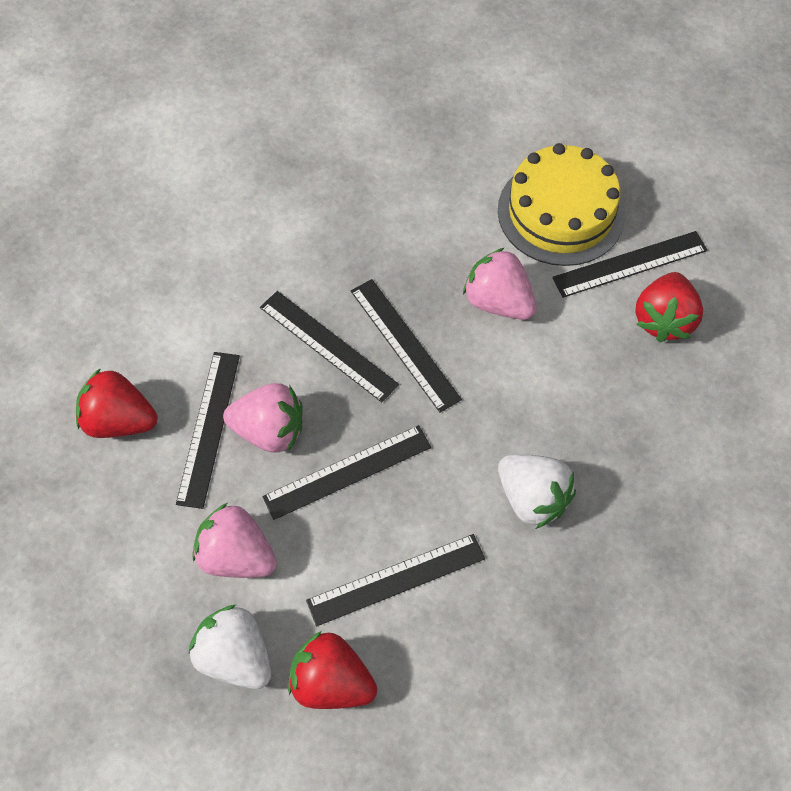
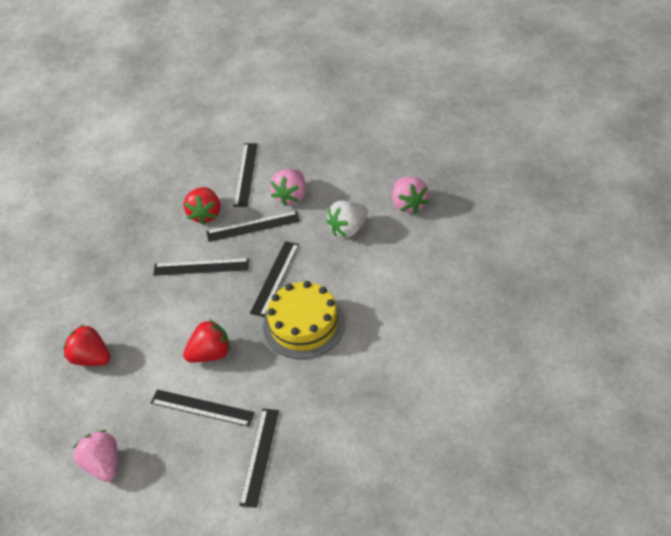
white strawberry: 2 -> 1

